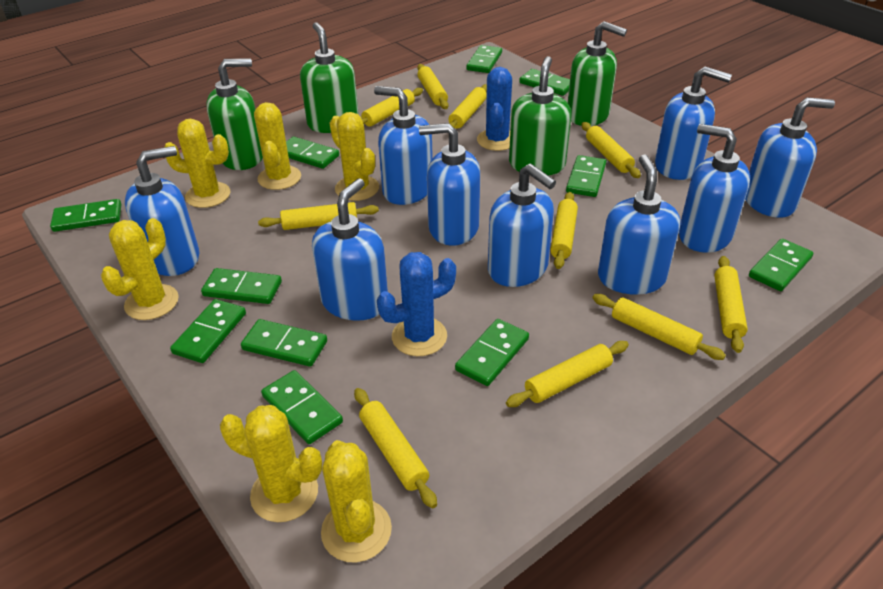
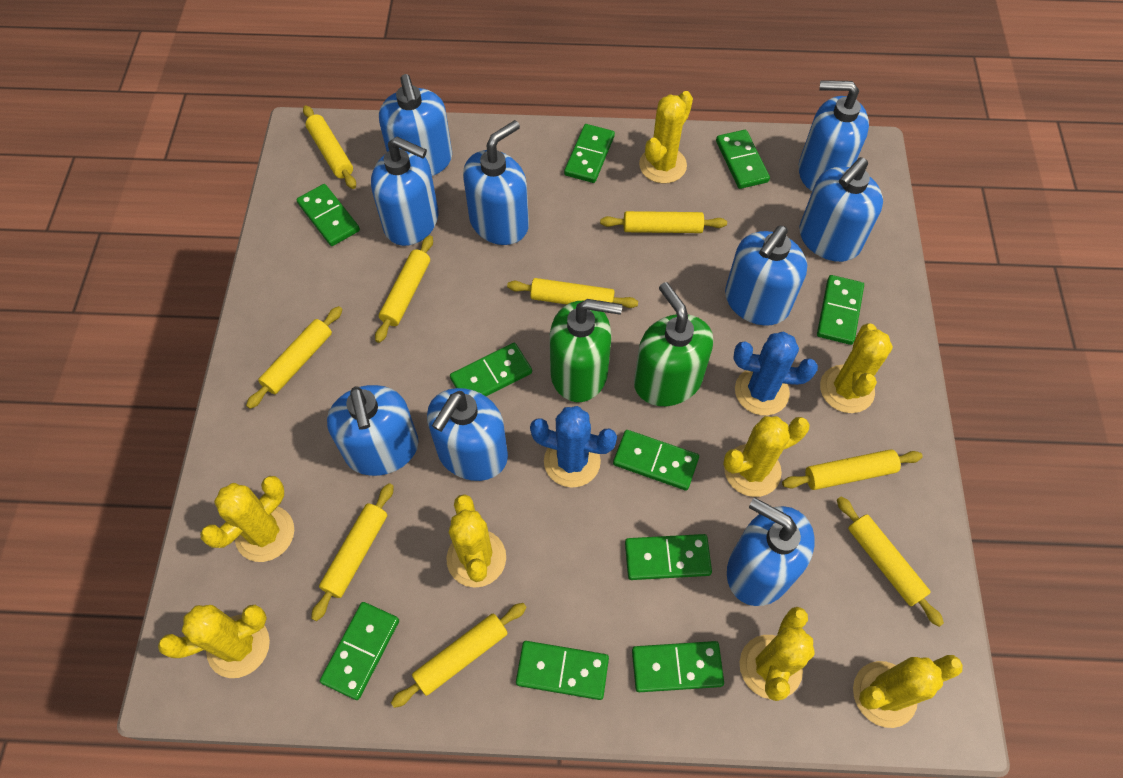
green domino: 11 -> 10
green soap dispenser: 4 -> 2
yellow cactus: 6 -> 8
yellow rolling pin: 10 -> 9

